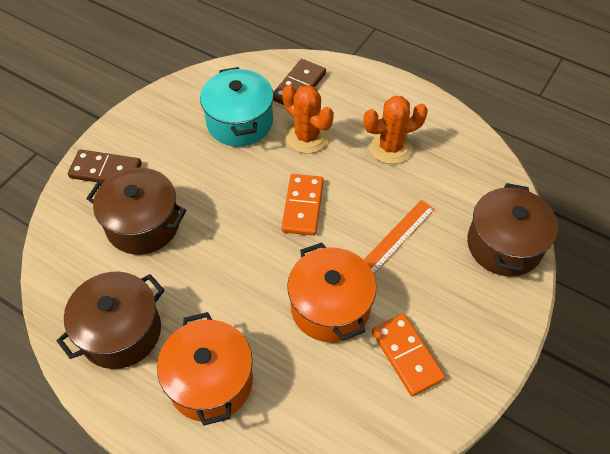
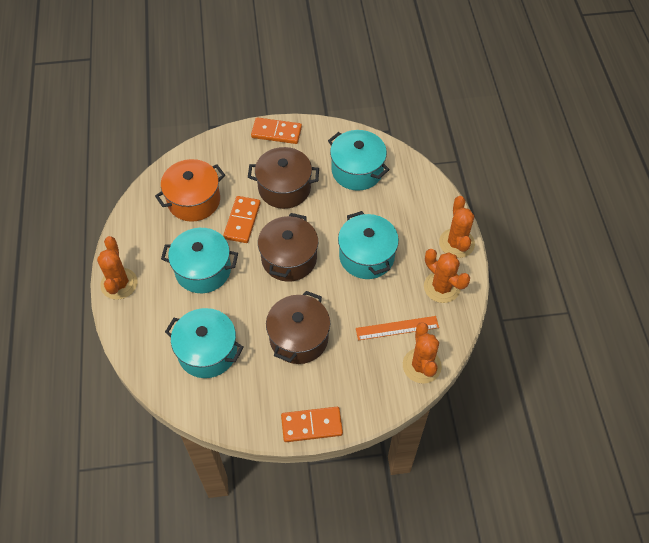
brown domino: 2 -> 0
orange cactus: 2 -> 4
orange domino: 2 -> 3
orange pot: 2 -> 1
turquoise pot: 1 -> 4

